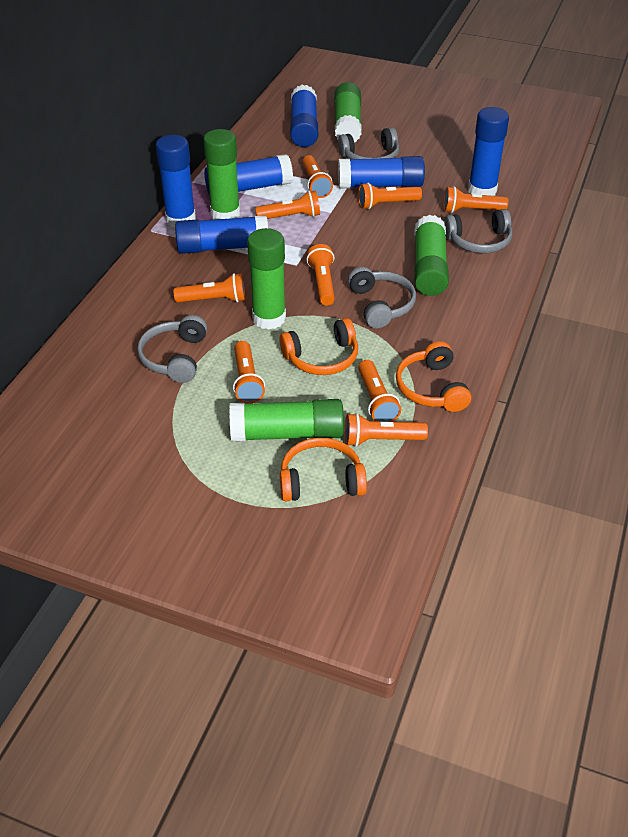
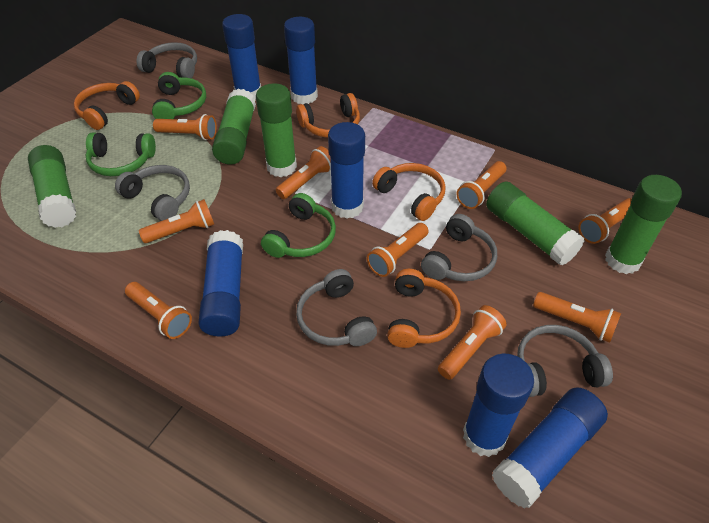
green headphones: 0 -> 3
grey headphones: 4 -> 5
orange headphones: 3 -> 4

